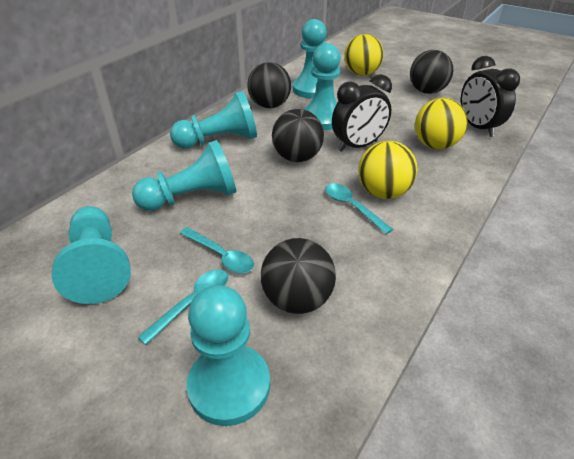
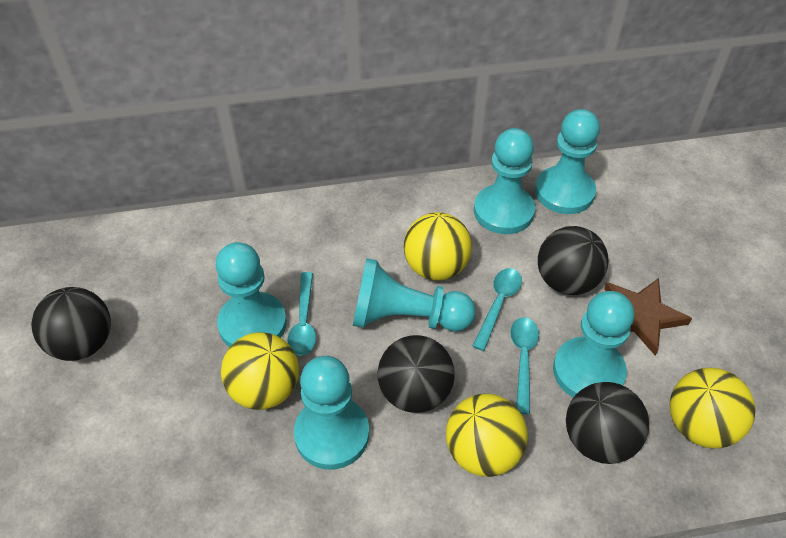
black clock: 2 -> 0
brown star: 0 -> 1
yellow ball: 3 -> 4

